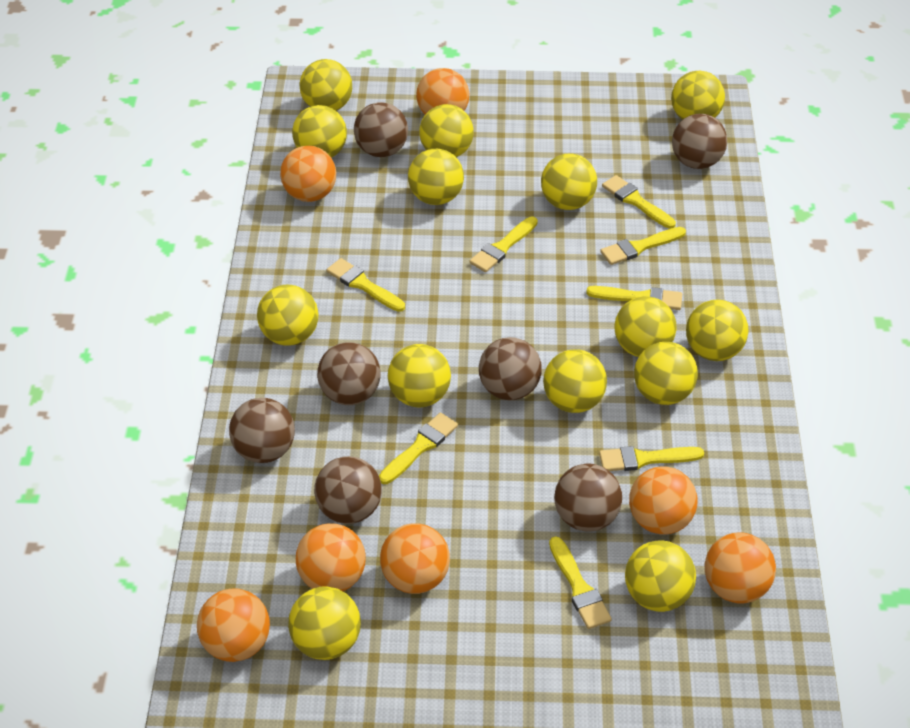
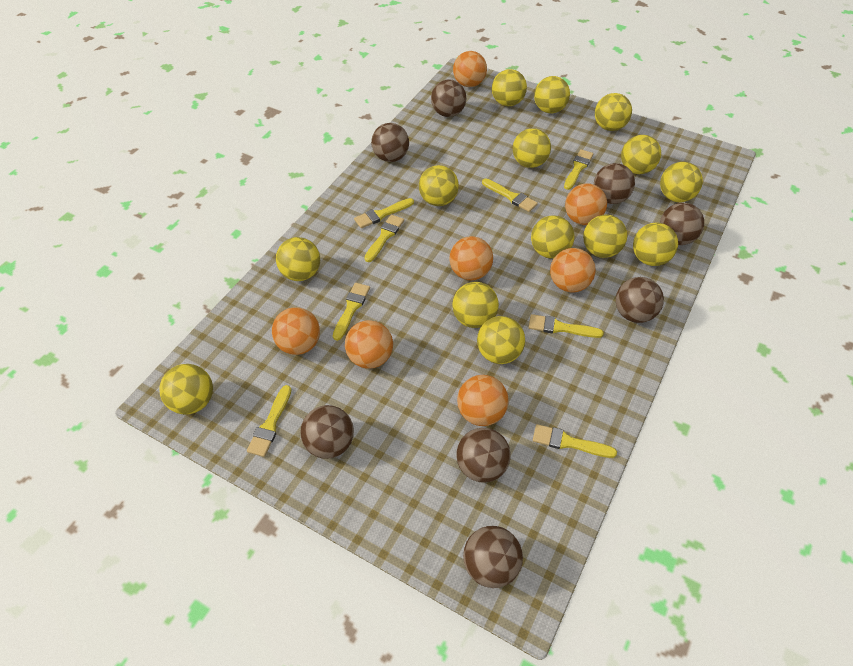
brown ball: 7 -> 8

